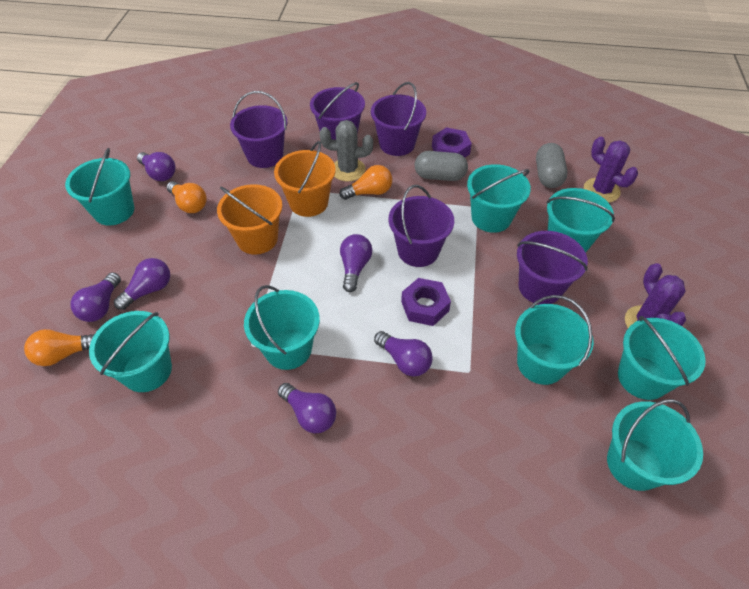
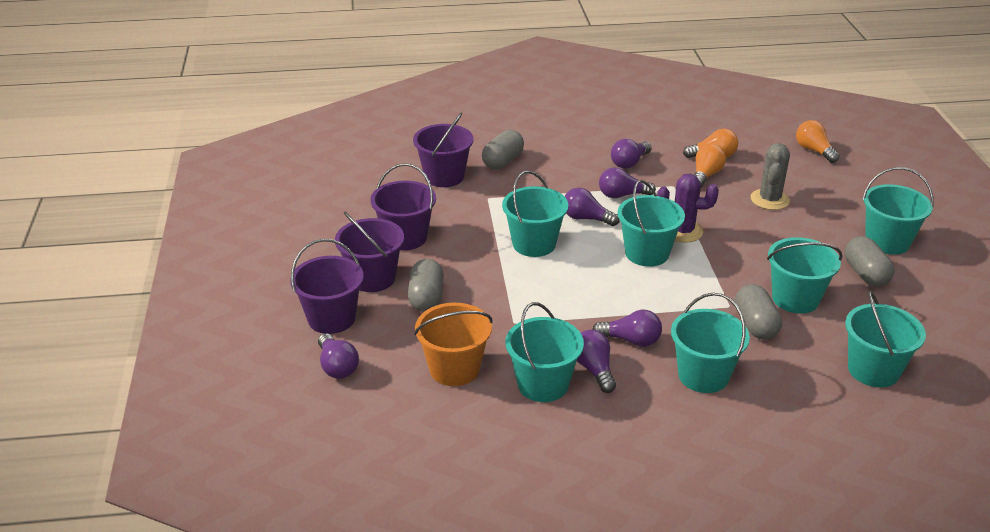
grey capsule: 2 -> 4
orange bucket: 2 -> 1
purple bucket: 5 -> 4
purple cactus: 2 -> 1
purple nut: 2 -> 0
turquoise bucket: 8 -> 7

